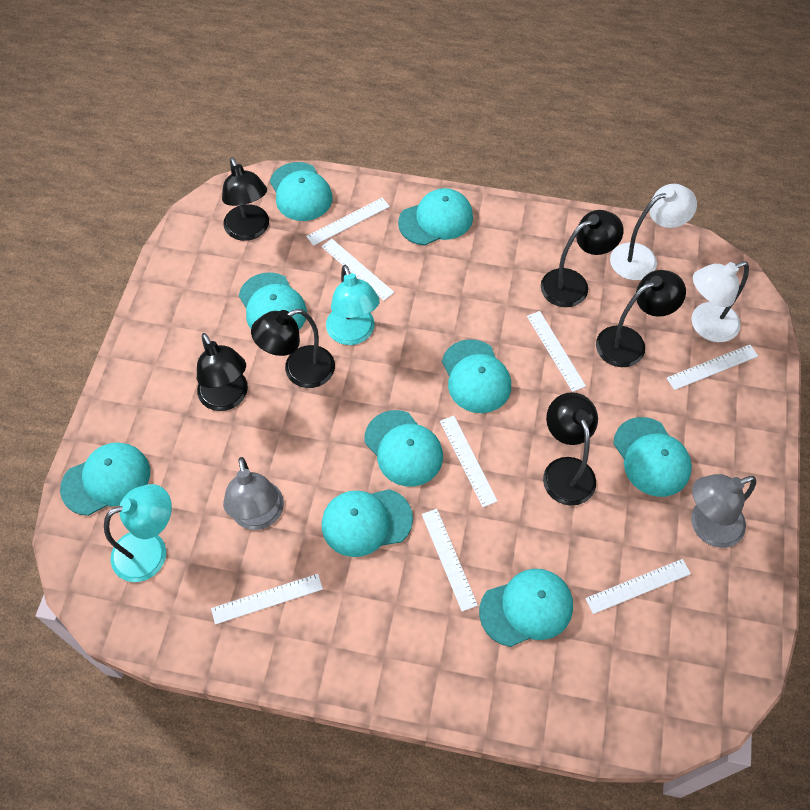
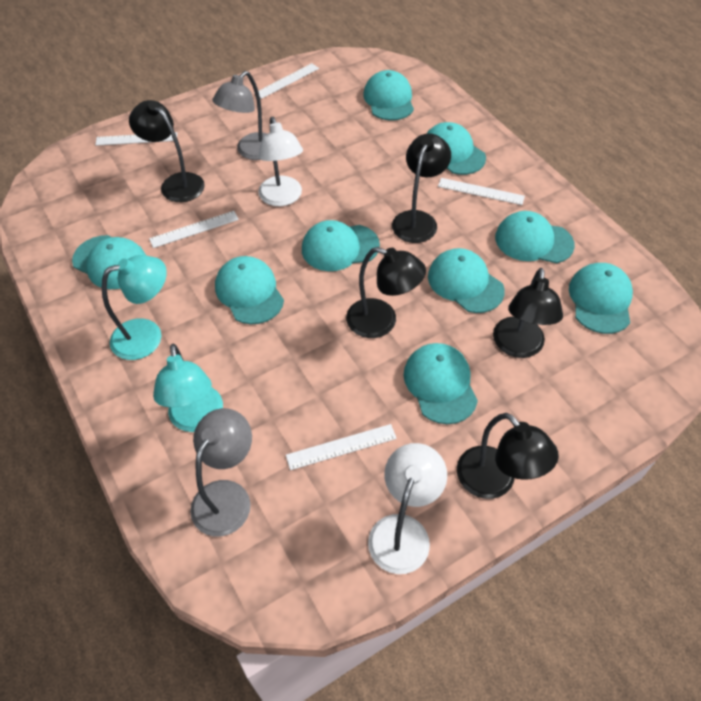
black lamp: 6 -> 5
white ruler: 8 -> 5

